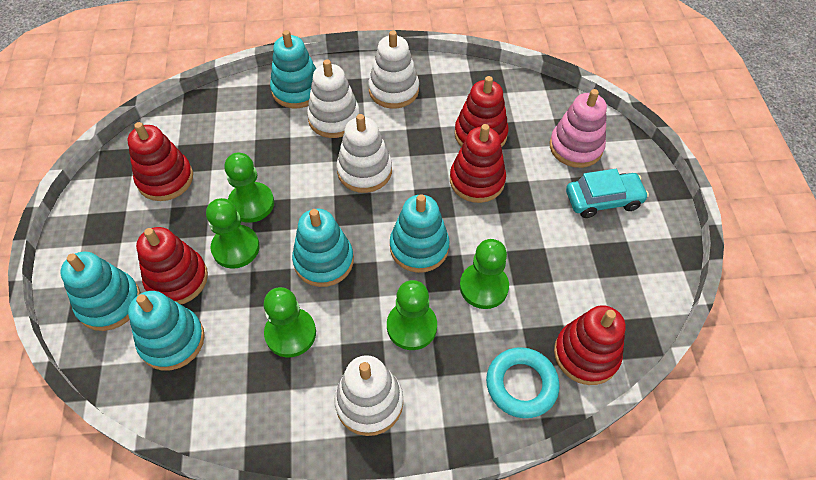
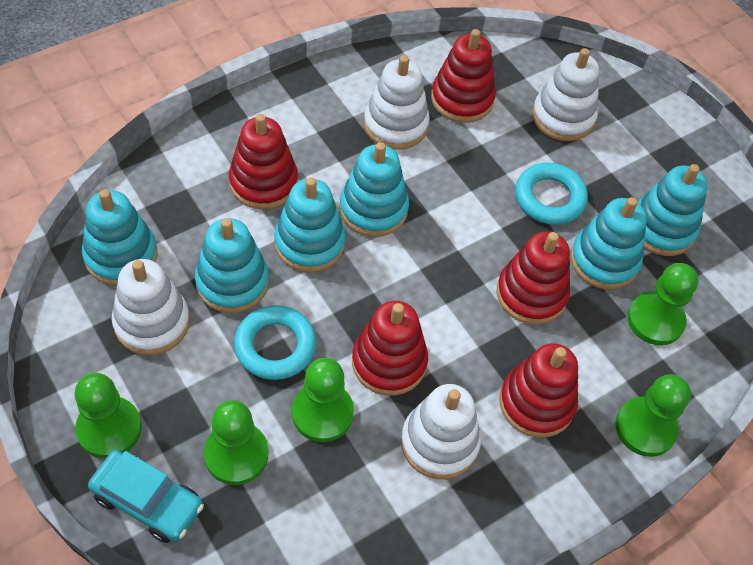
pink stacking toy: 1 -> 0
turquoise ring: 1 -> 2
turquoise stacking toy: 5 -> 6

